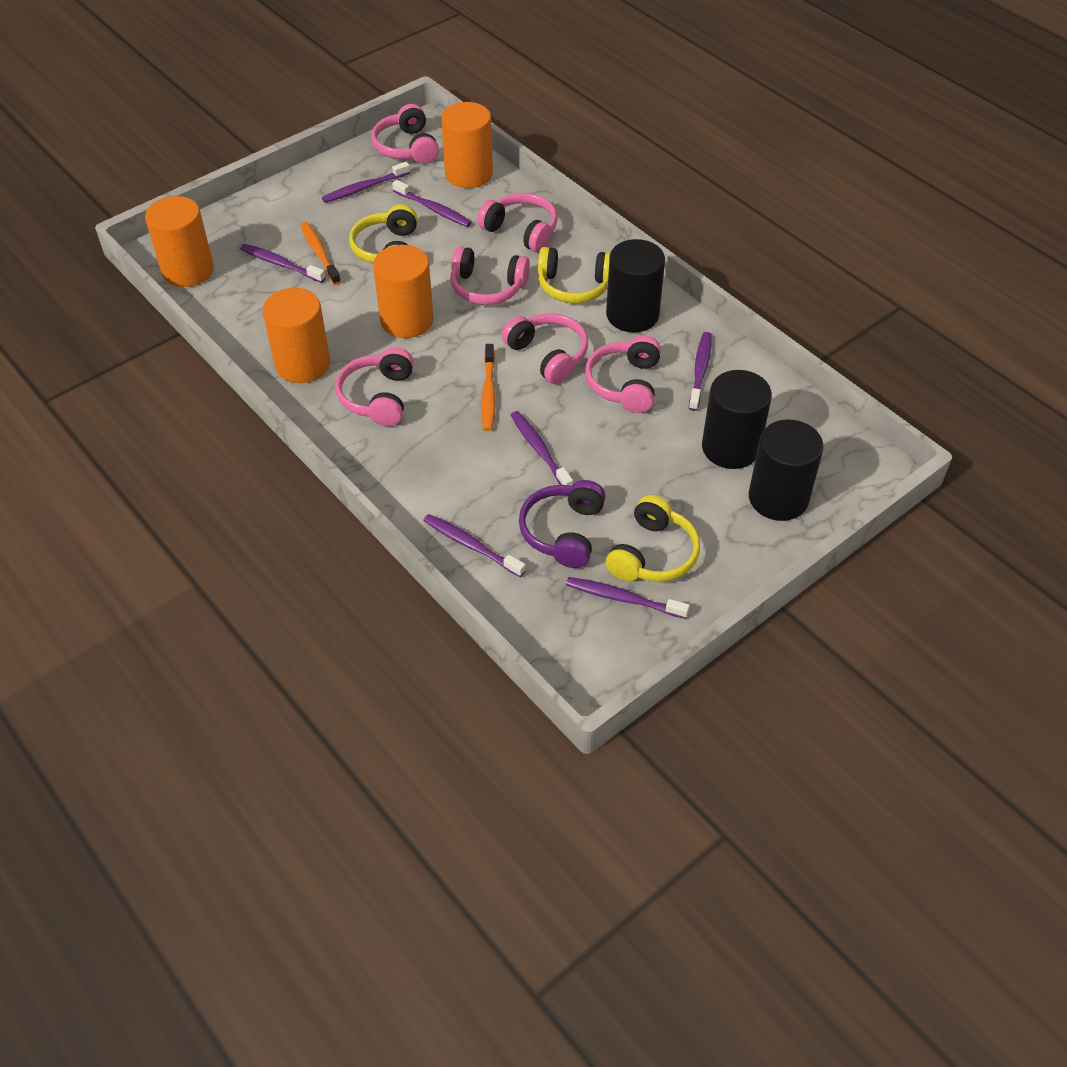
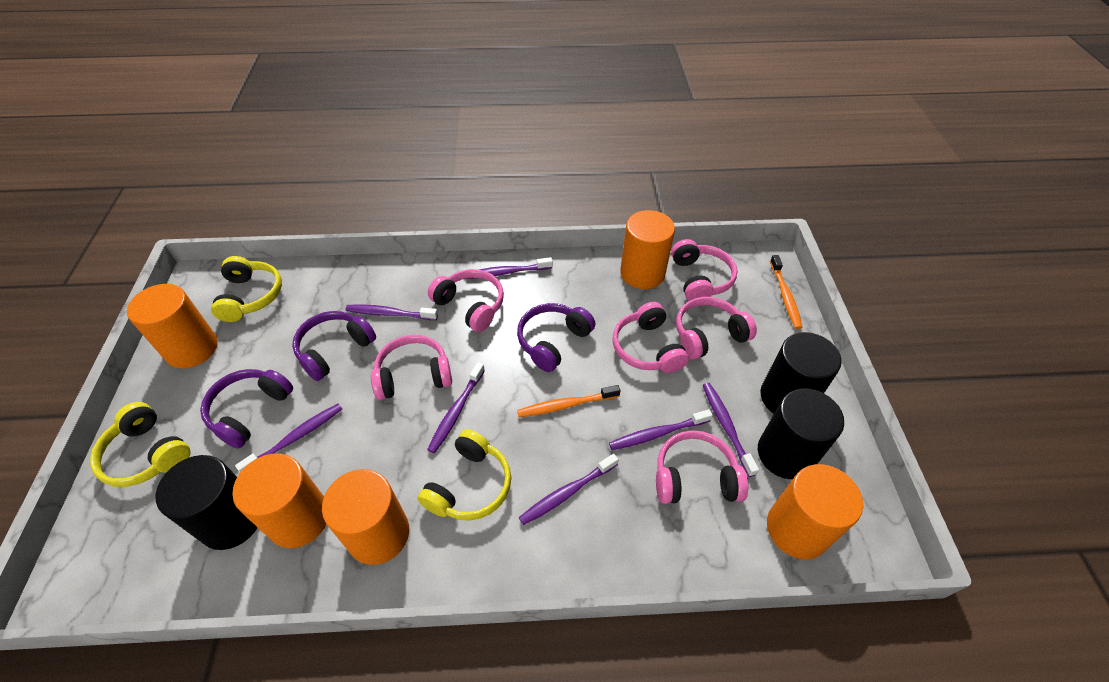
orange cylinder: 4 -> 5
purple headphones: 1 -> 3

